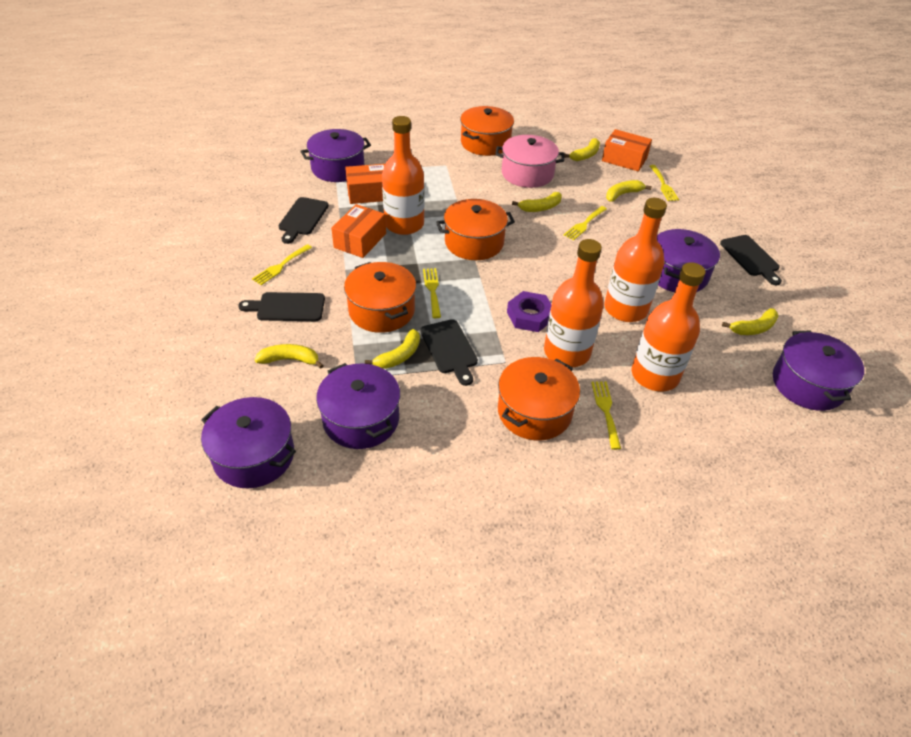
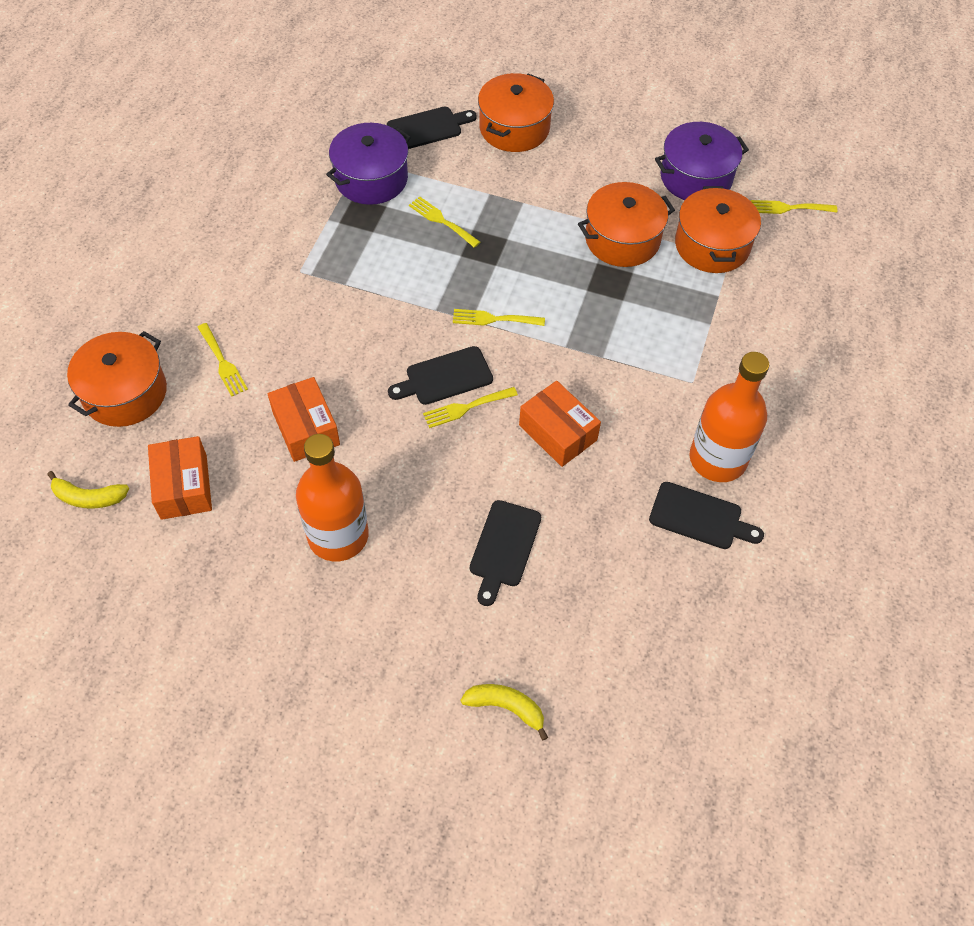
orange bottle: 4 -> 2
pink pot: 1 -> 0
purple nut: 1 -> 0
purple pot: 5 -> 2
yellow banana: 6 -> 2

